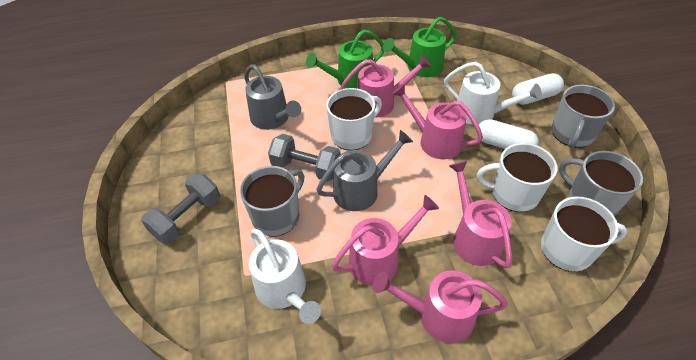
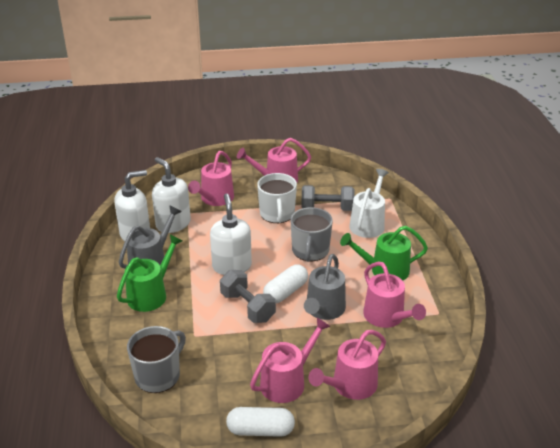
grey mug: 3 -> 2
white mug: 3 -> 1
white soap dispenser: 0 -> 3
white watering can: 2 -> 1

